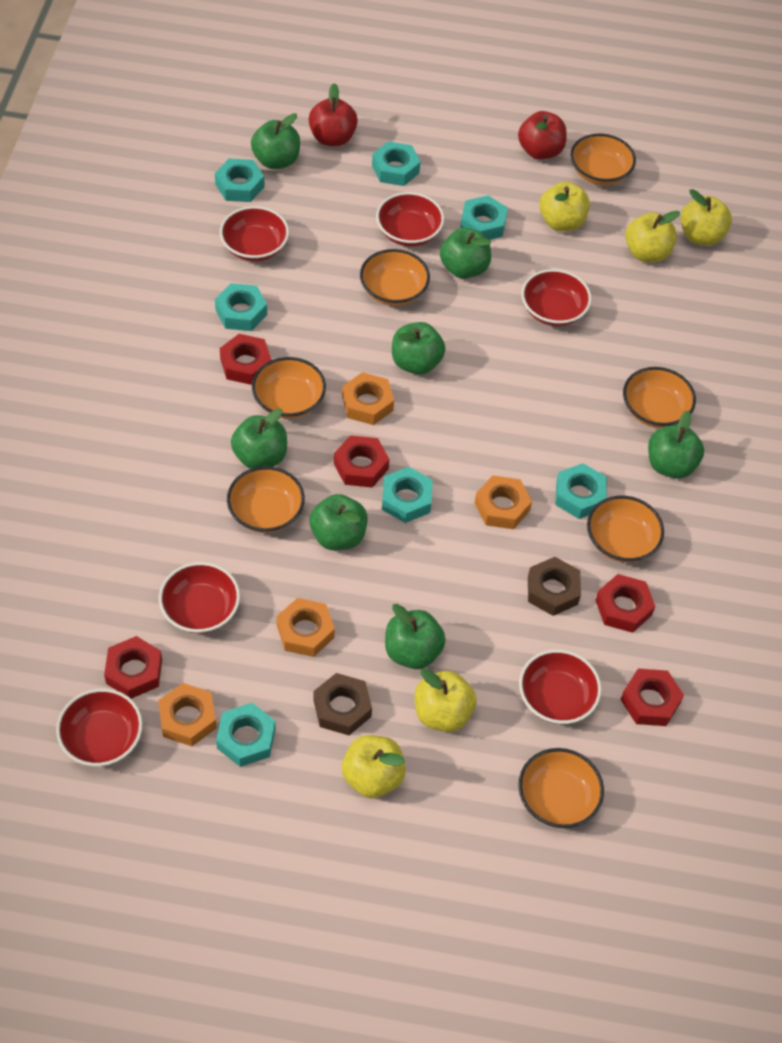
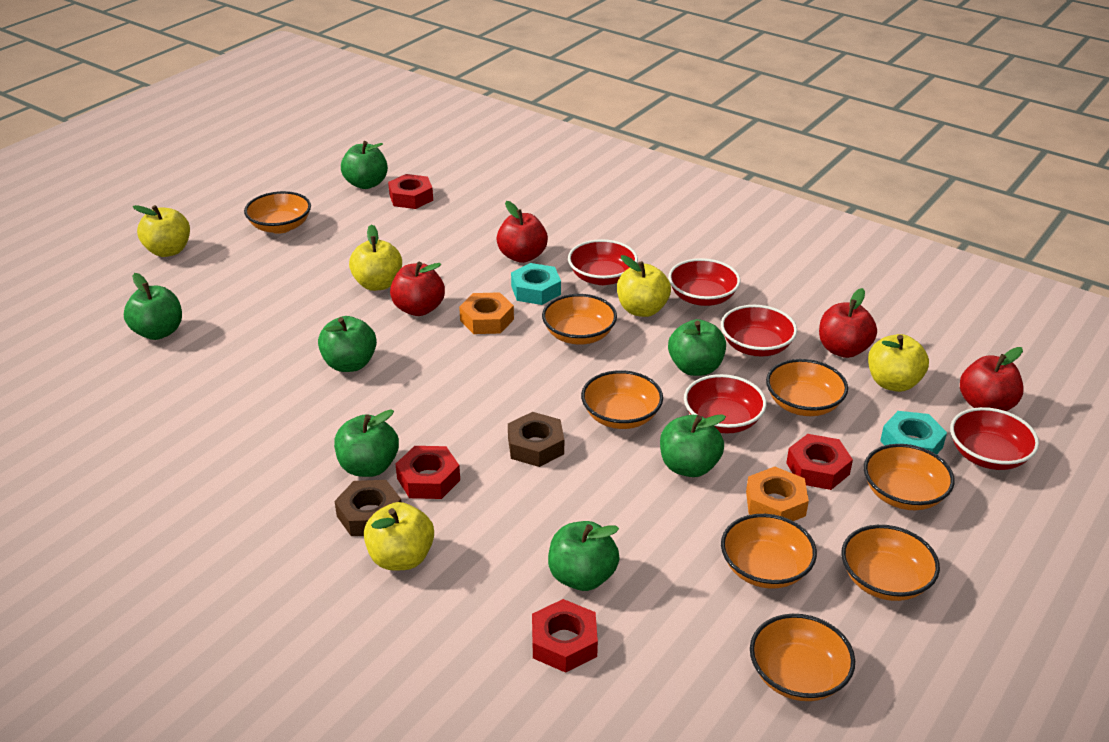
orange bowl: 7 -> 8
orange nut: 4 -> 2
red apple: 2 -> 4
red bowl: 6 -> 5
red nut: 5 -> 4
turquoise nut: 7 -> 2

